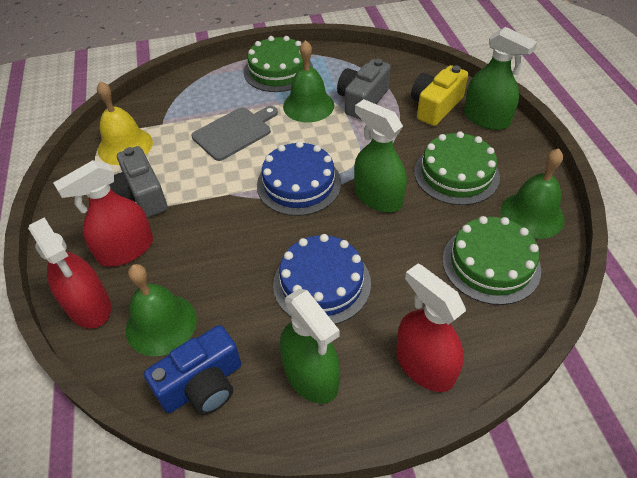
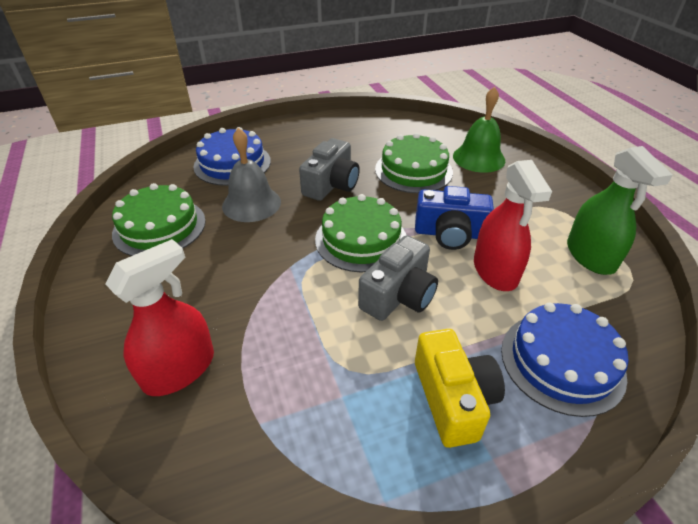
green bell: 3 -> 1
green spray bottle: 3 -> 1
grey bell: 0 -> 1
grey cutting board: 1 -> 0
red spray bottle: 3 -> 2
yellow bell: 1 -> 0

